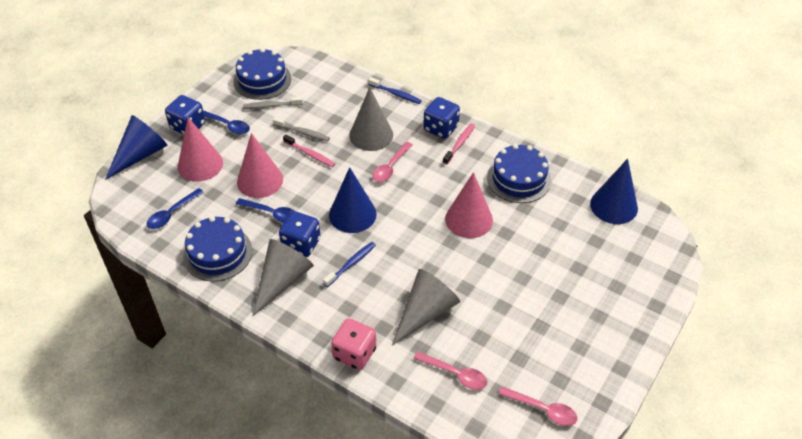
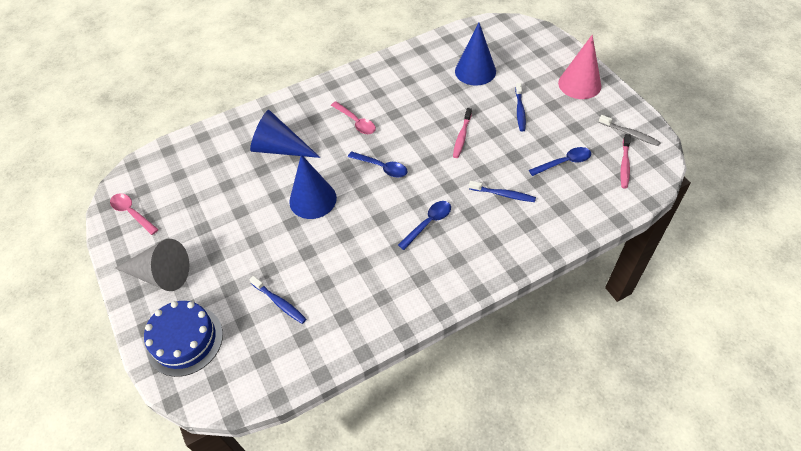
blue cake: 3 -> 1
blue dice: 3 -> 0
blue toothbrush: 2 -> 3
grey cone: 3 -> 1
grey toothbrush: 2 -> 1
pink cone: 3 -> 1
pink dice: 1 -> 0
pink spoon: 3 -> 2

